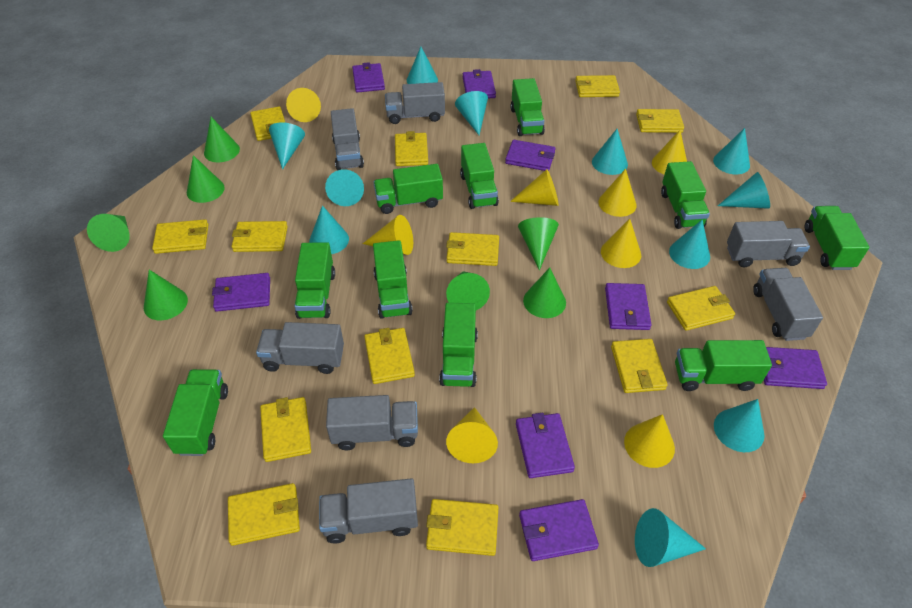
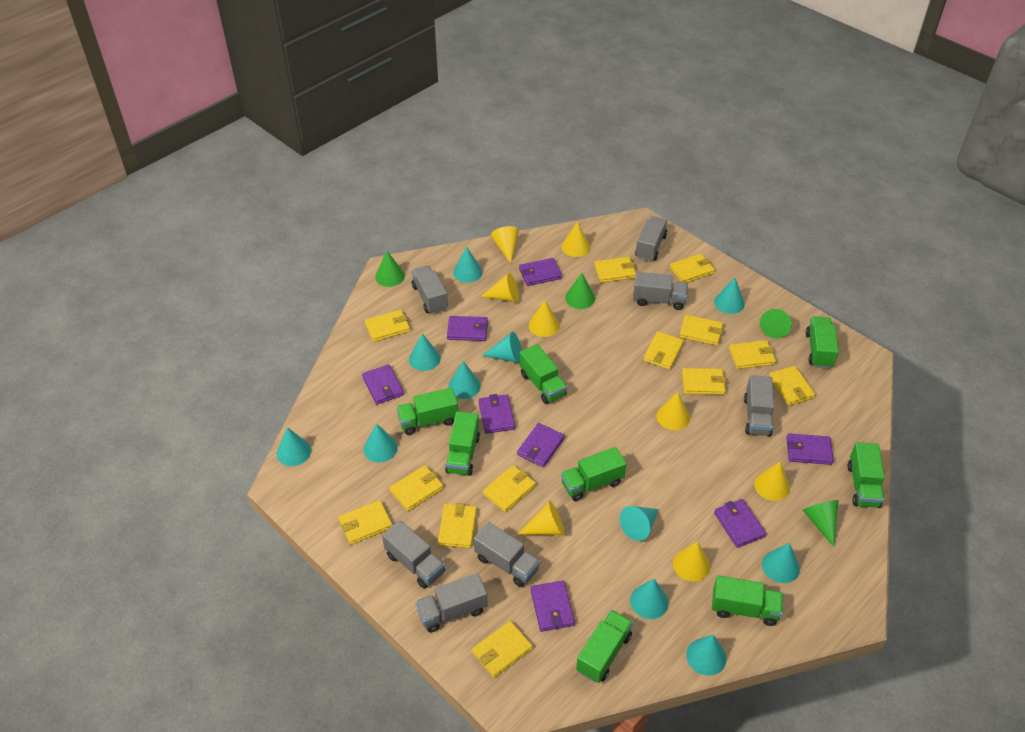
green cone: 7 -> 4
green truck: 10 -> 8

